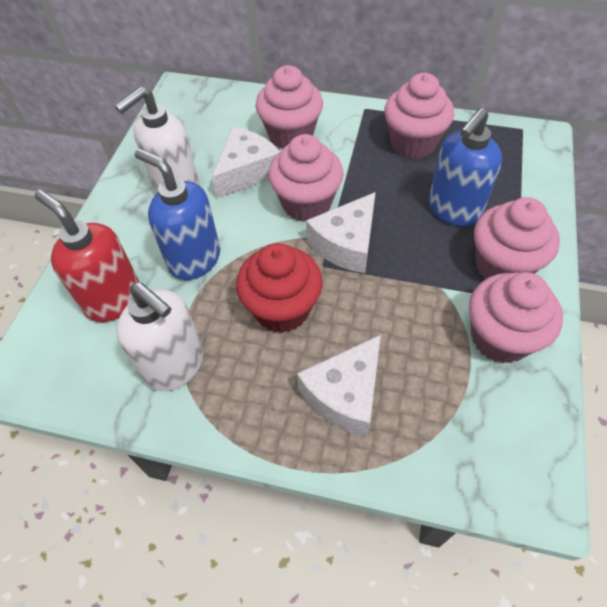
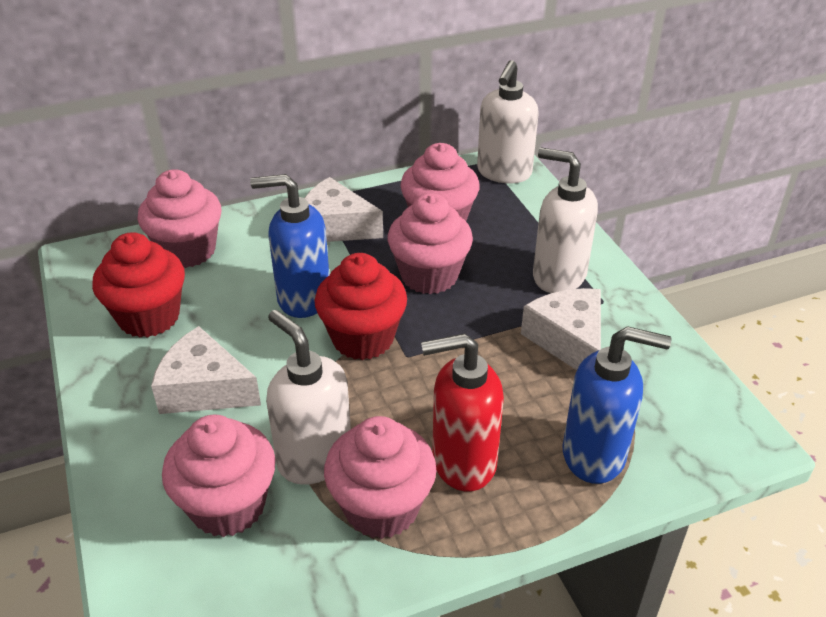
red cupcake: 1 -> 2
white soap dispenser: 2 -> 3

